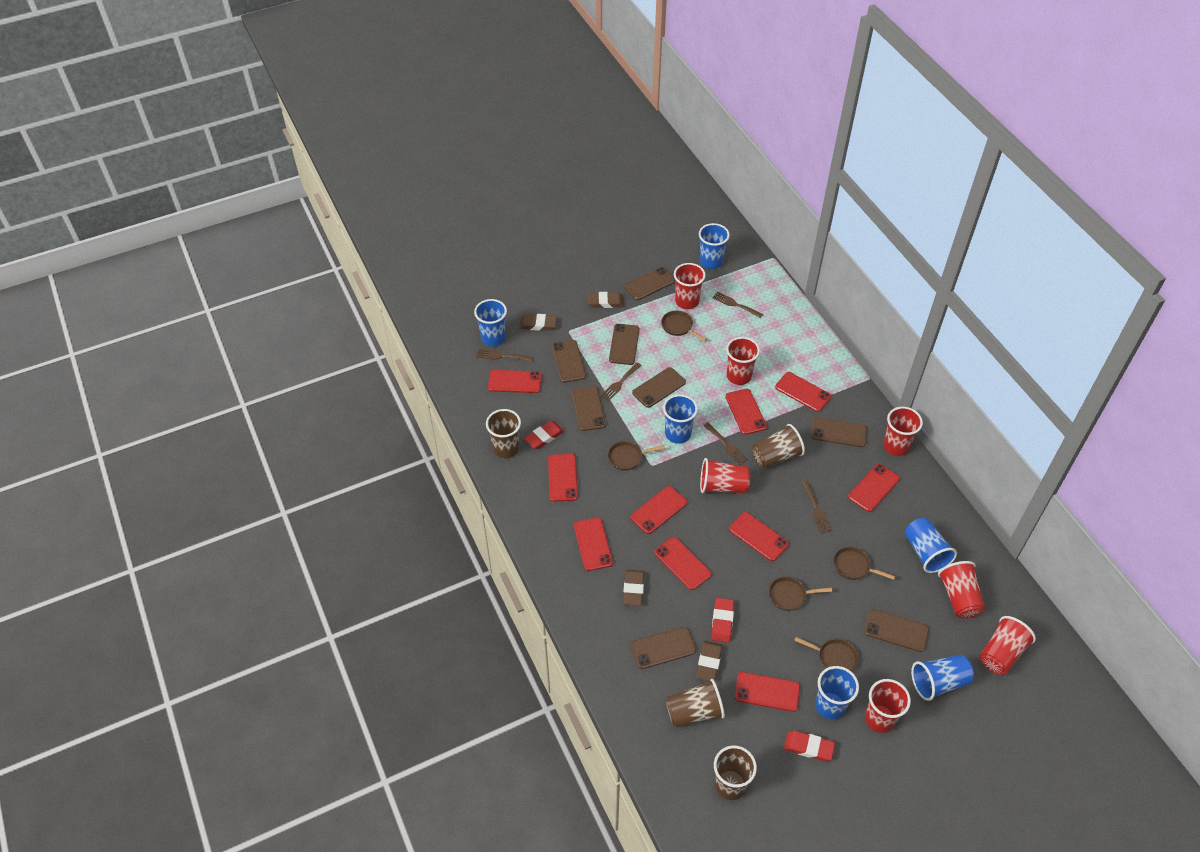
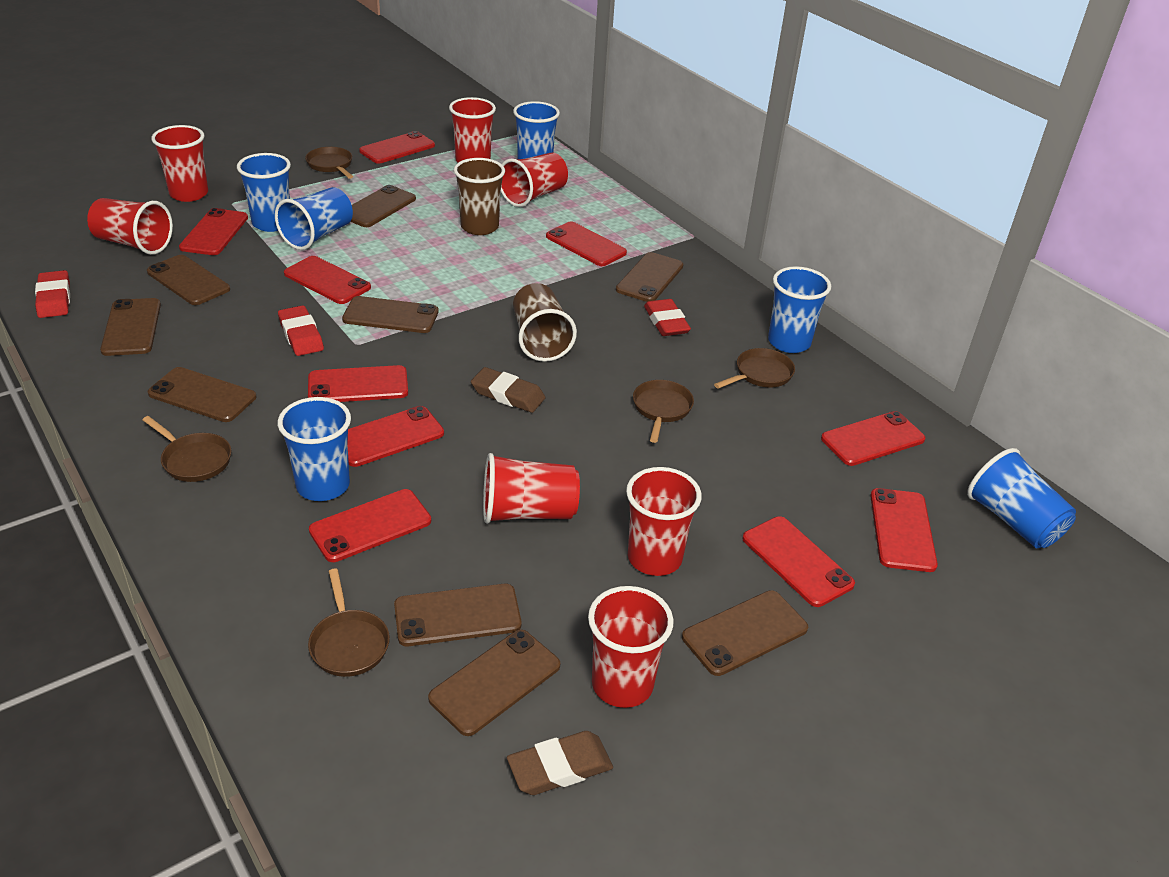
brown cup: 4 -> 2
brown eraser: 4 -> 2
brown fork: 5 -> 0
brown phone: 8 -> 9

